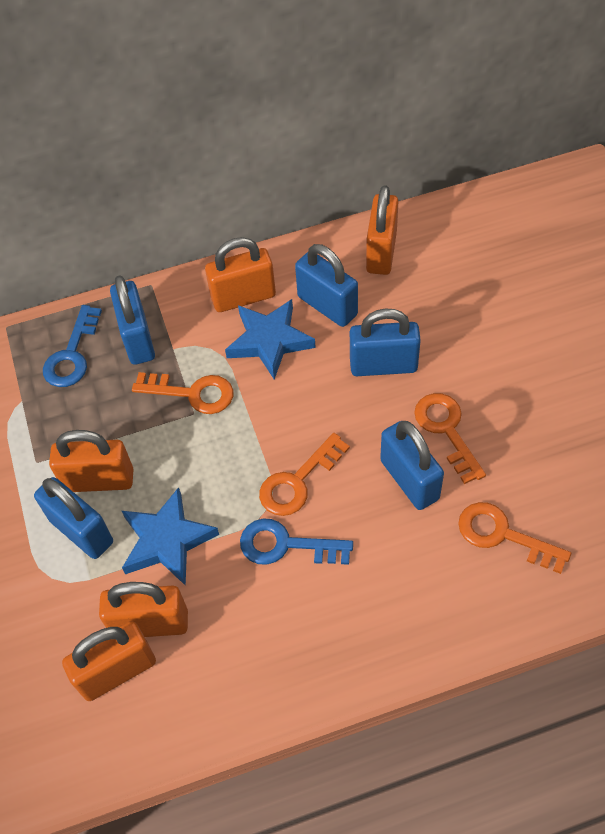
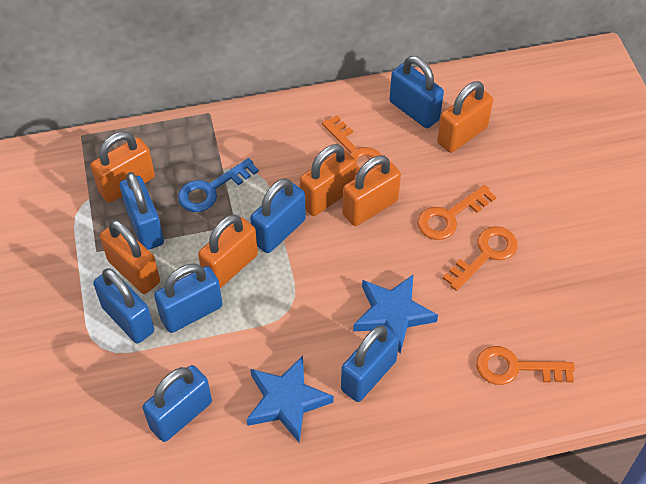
blue key: 2 -> 1
blue padlock: 5 -> 7
orange padlock: 5 -> 6

